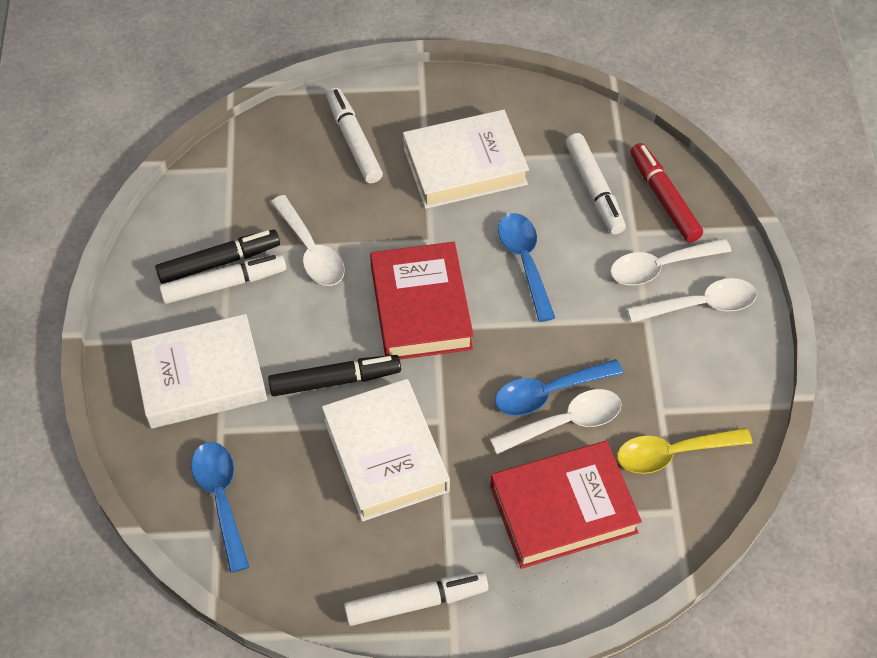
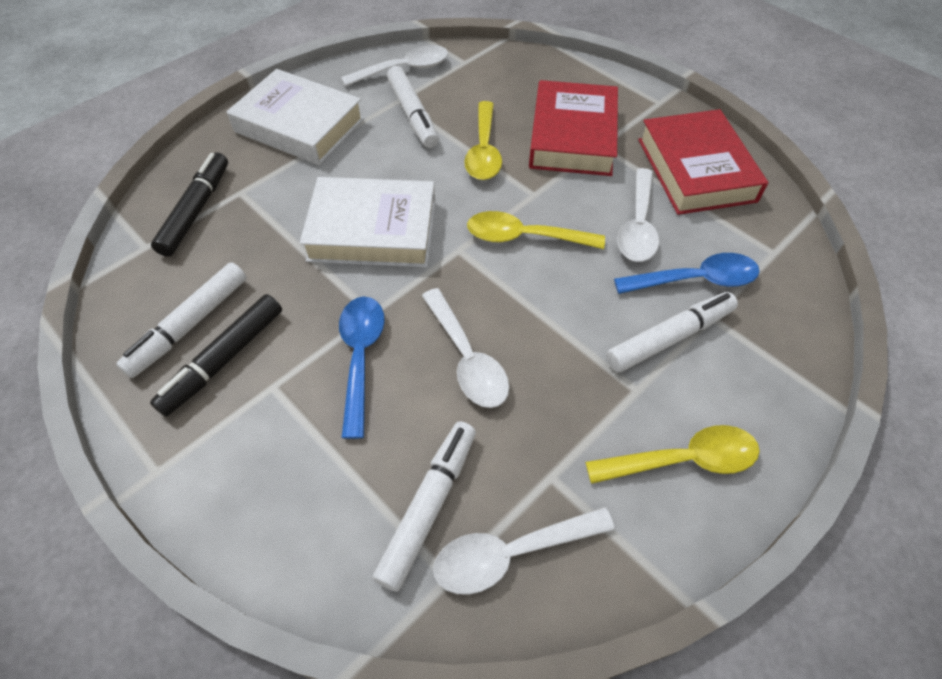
blue spoon: 3 -> 2
red marker: 1 -> 0
white book: 3 -> 2
yellow spoon: 1 -> 3

